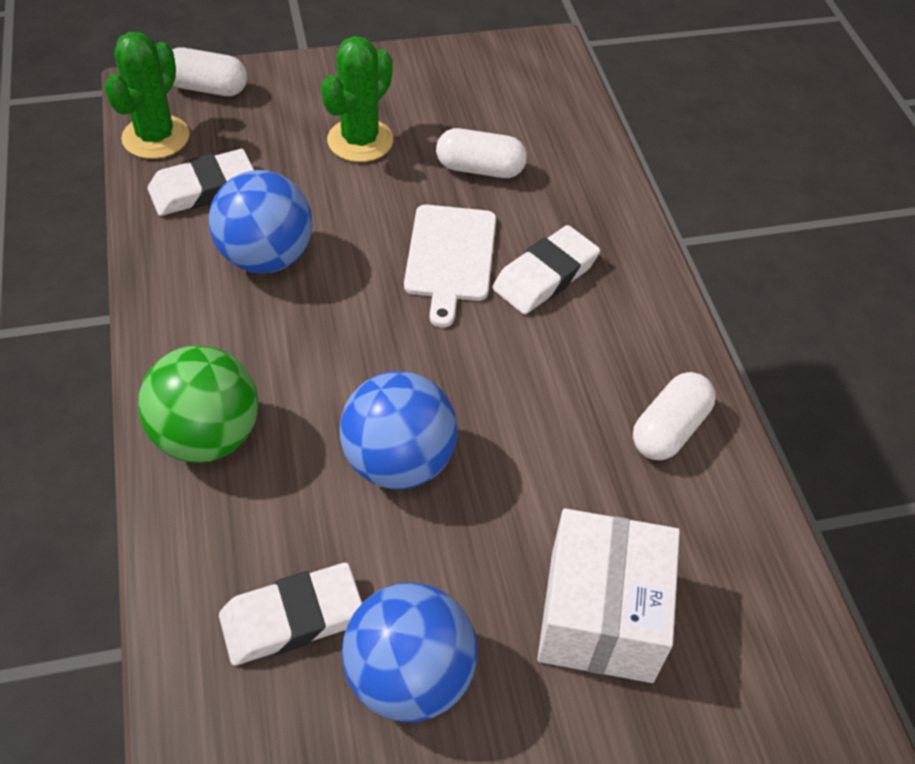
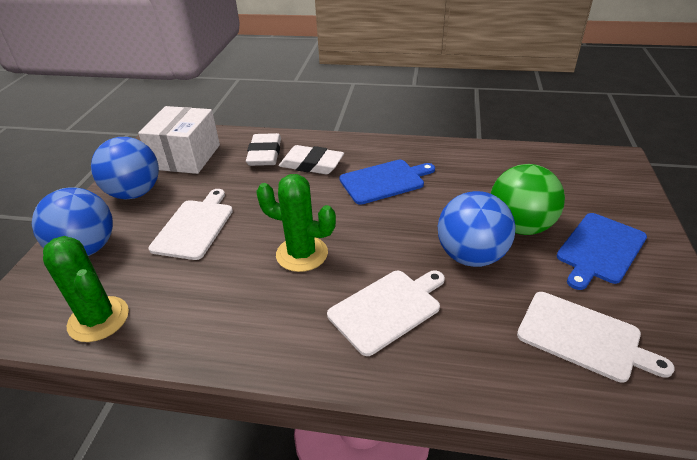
blue cutting board: 0 -> 2
white capsule: 3 -> 0
white cutting board: 1 -> 3
white eraser: 3 -> 2

